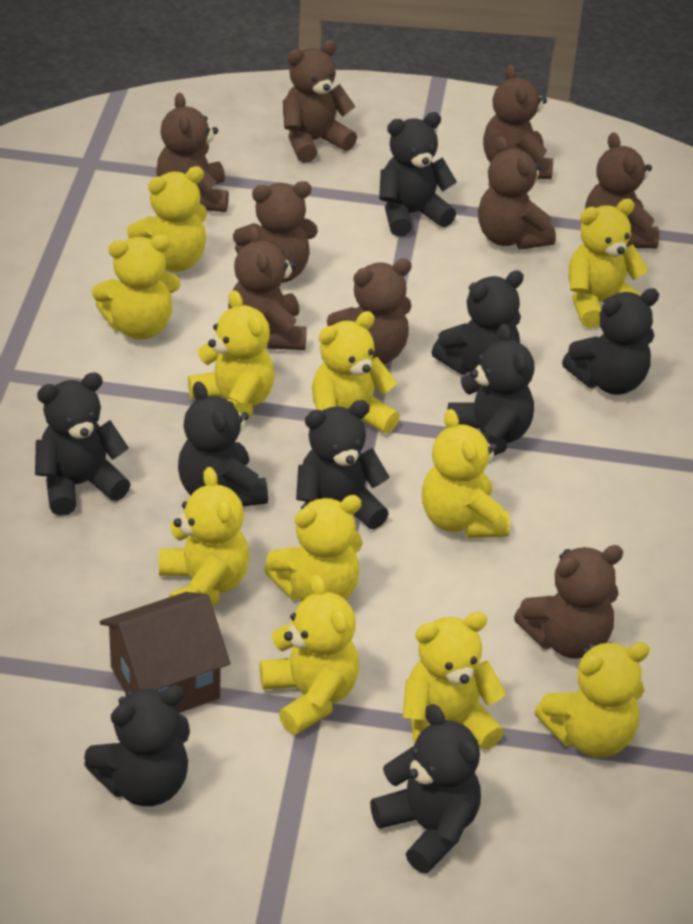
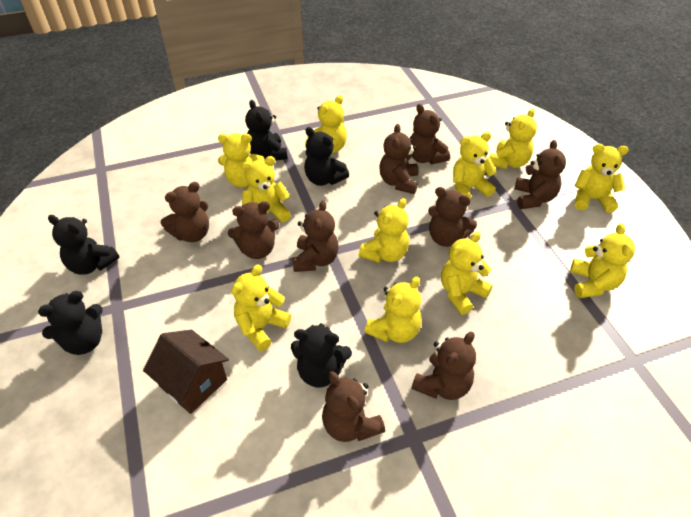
black teddy bear: 9 -> 5

